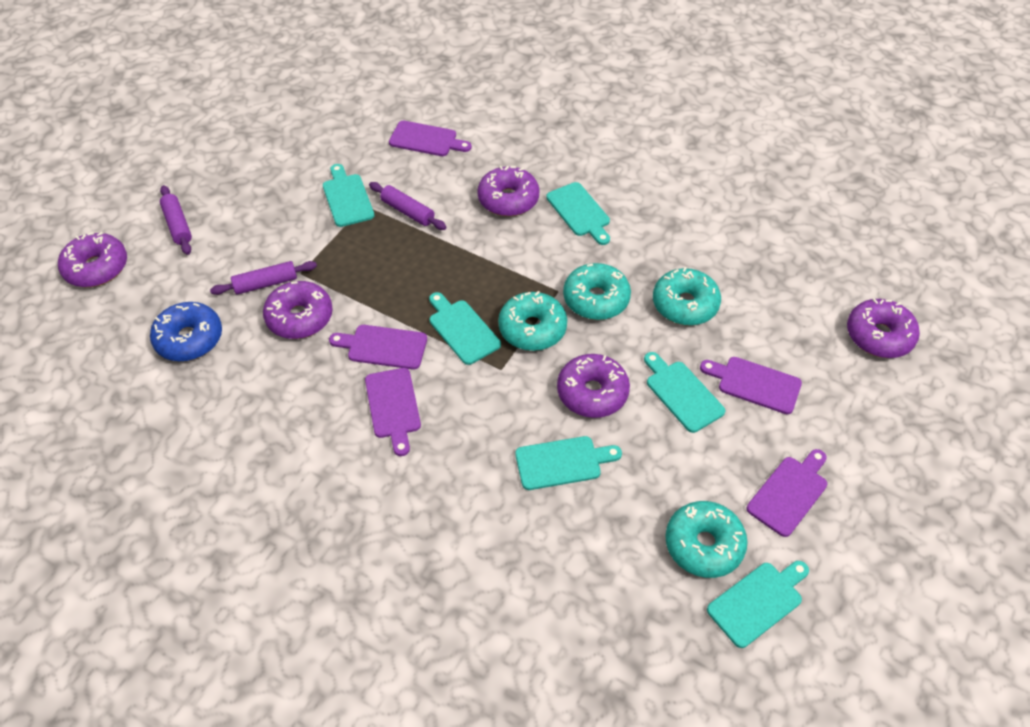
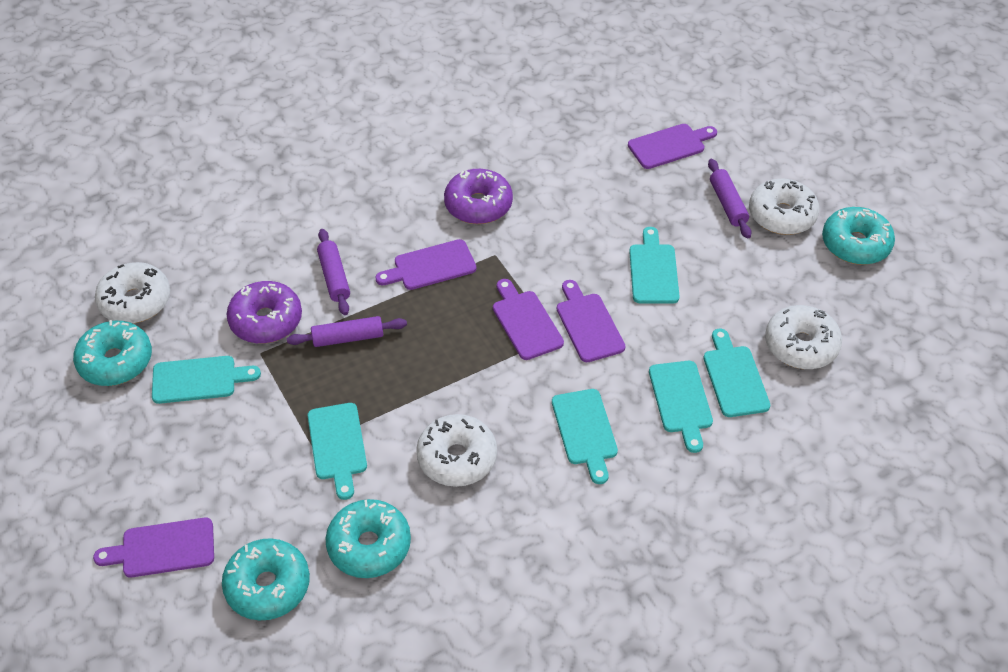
blue donut: 1 -> 0
purple donut: 5 -> 2
white donut: 0 -> 4

